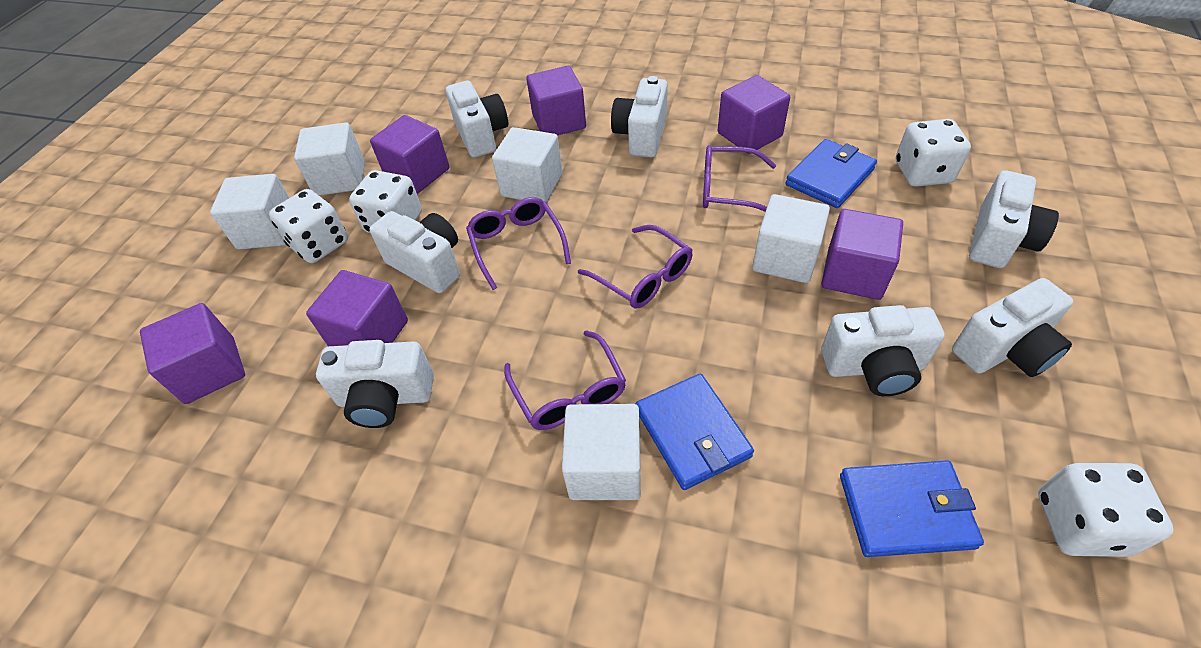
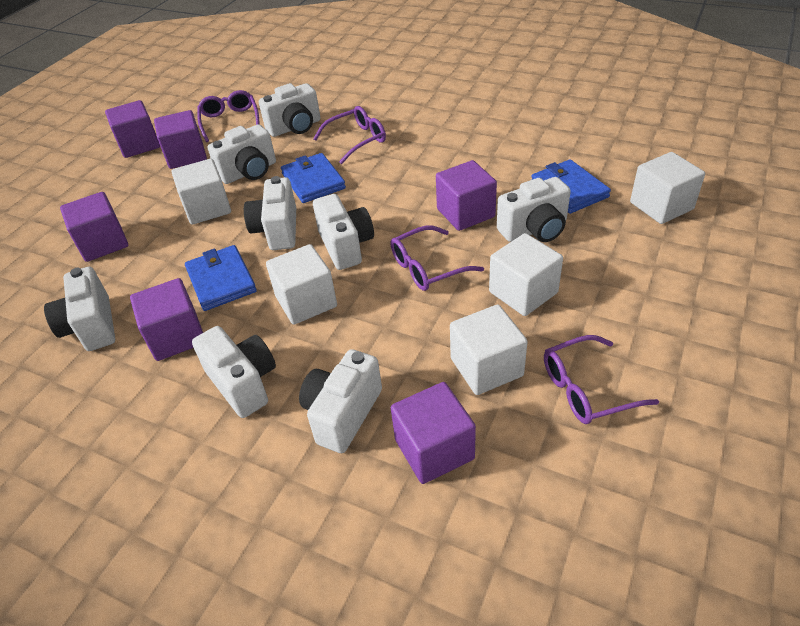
white camera: 7 -> 8
white dice: 4 -> 0

